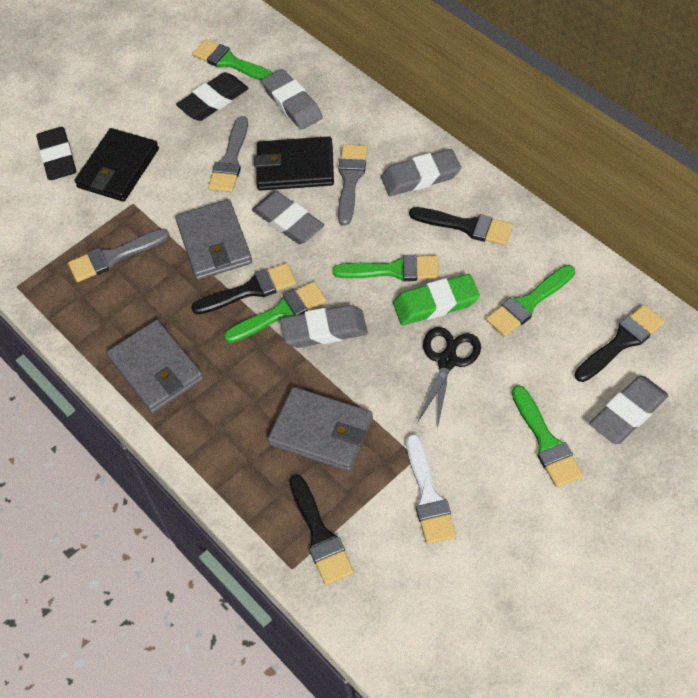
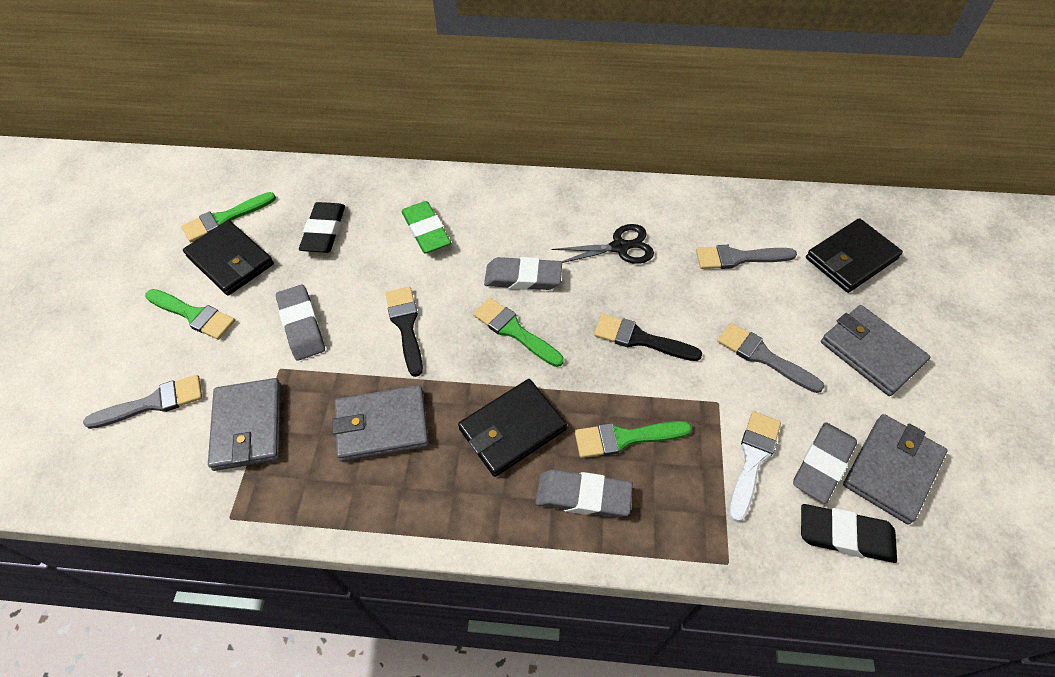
black brush: 4 -> 2
black wallet: 2 -> 3
green brush: 5 -> 4
grey eraser: 5 -> 4
grey wallet: 3 -> 4

